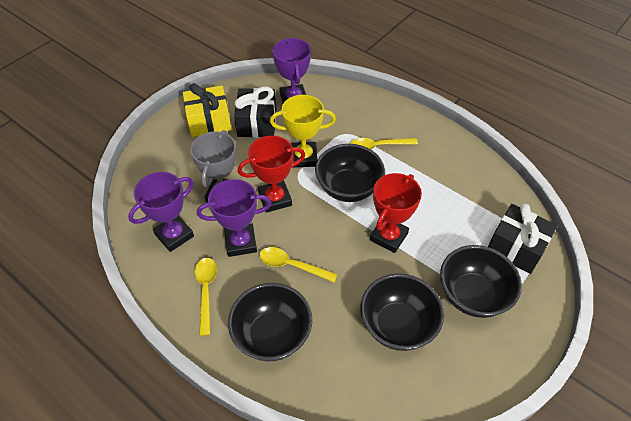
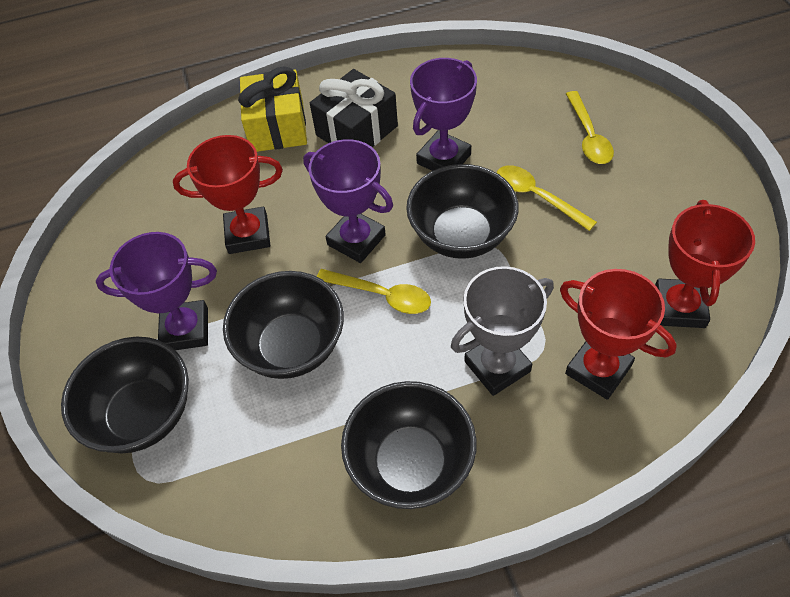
black gift: 2 -> 1
red trophy: 2 -> 3
yellow trophy: 1 -> 0

